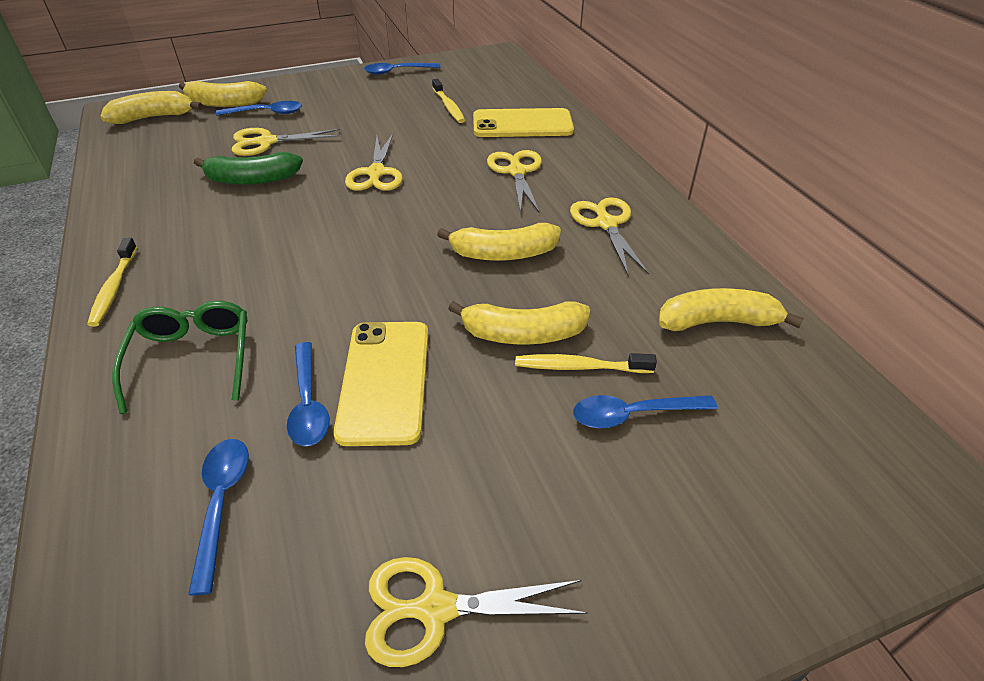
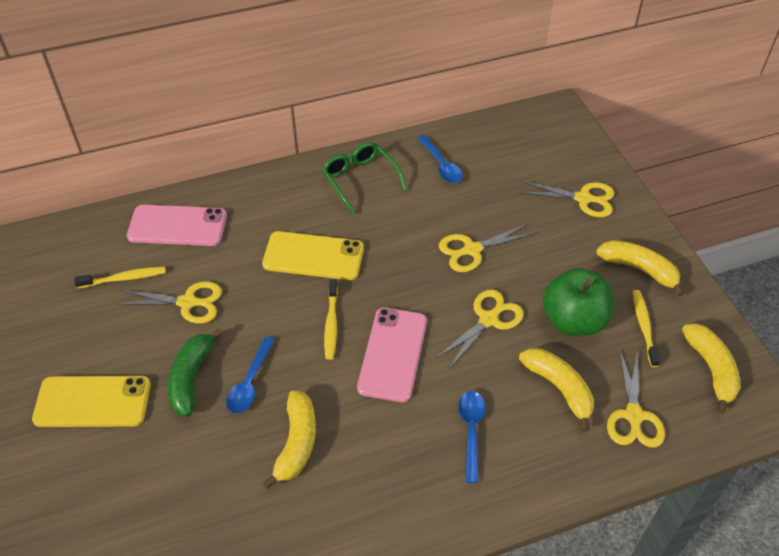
blue spoon: 5 -> 3
green apple: 0 -> 1
pink phone: 0 -> 2
yellow banana: 5 -> 4

